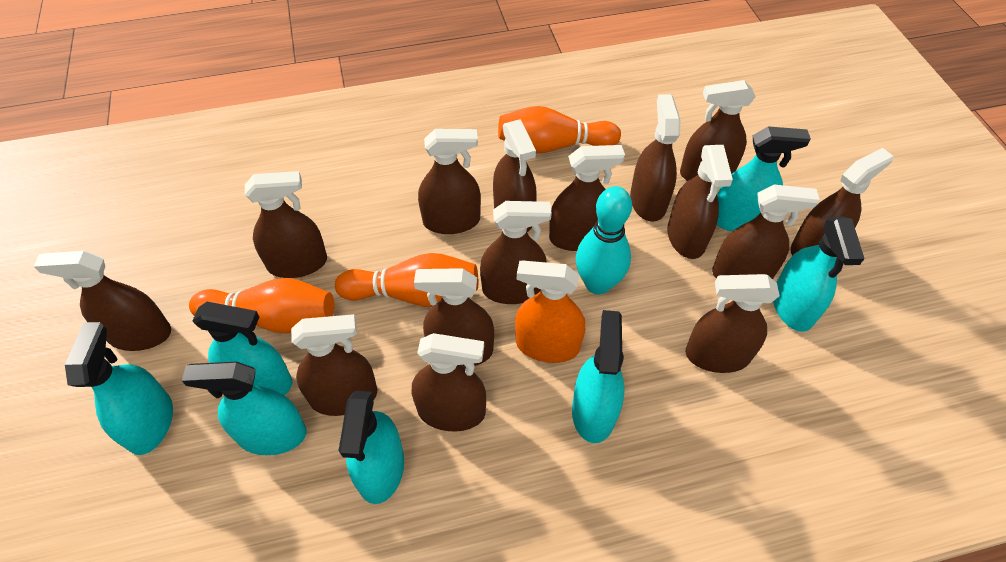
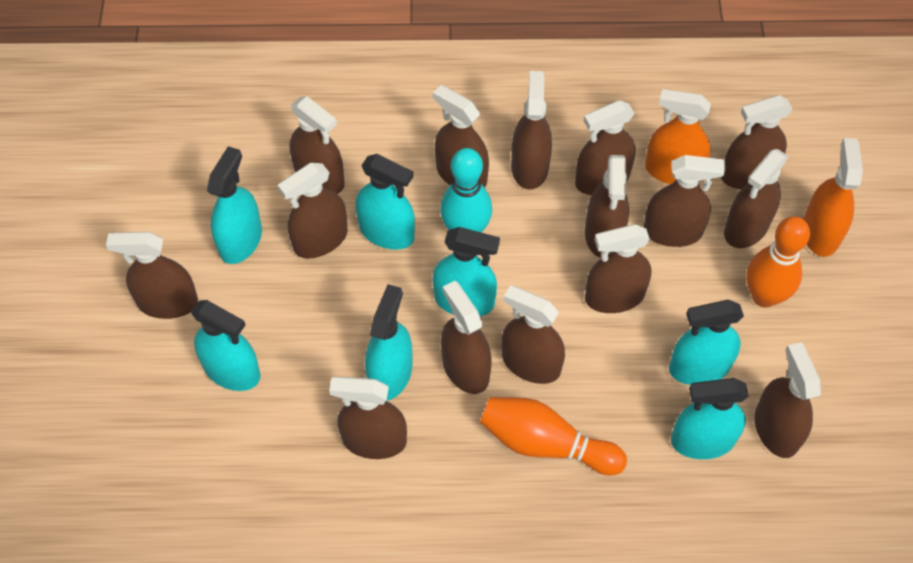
orange bowling pin: 3 -> 2
orange spray bottle: 1 -> 2

